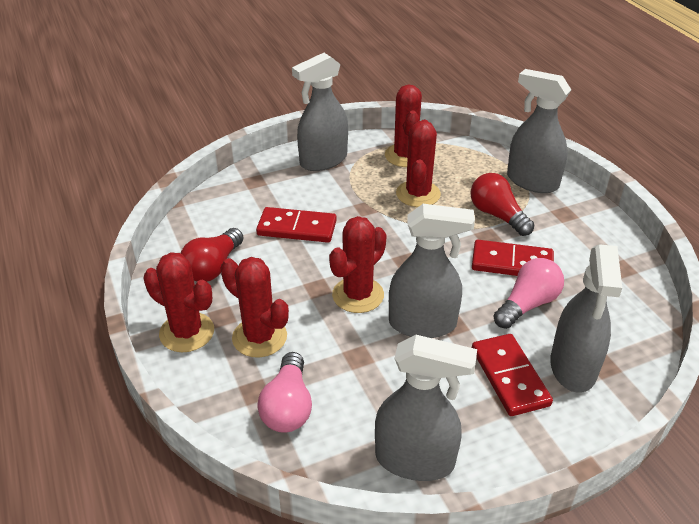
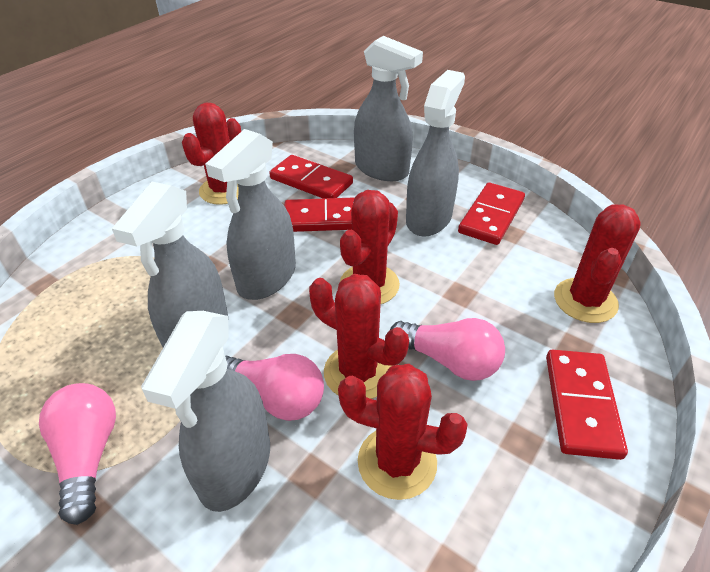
pink light bulb: 2 -> 3
red domino: 3 -> 4
red light bulb: 2 -> 0

